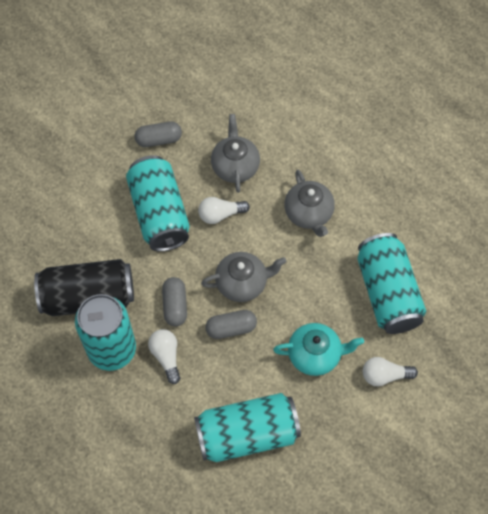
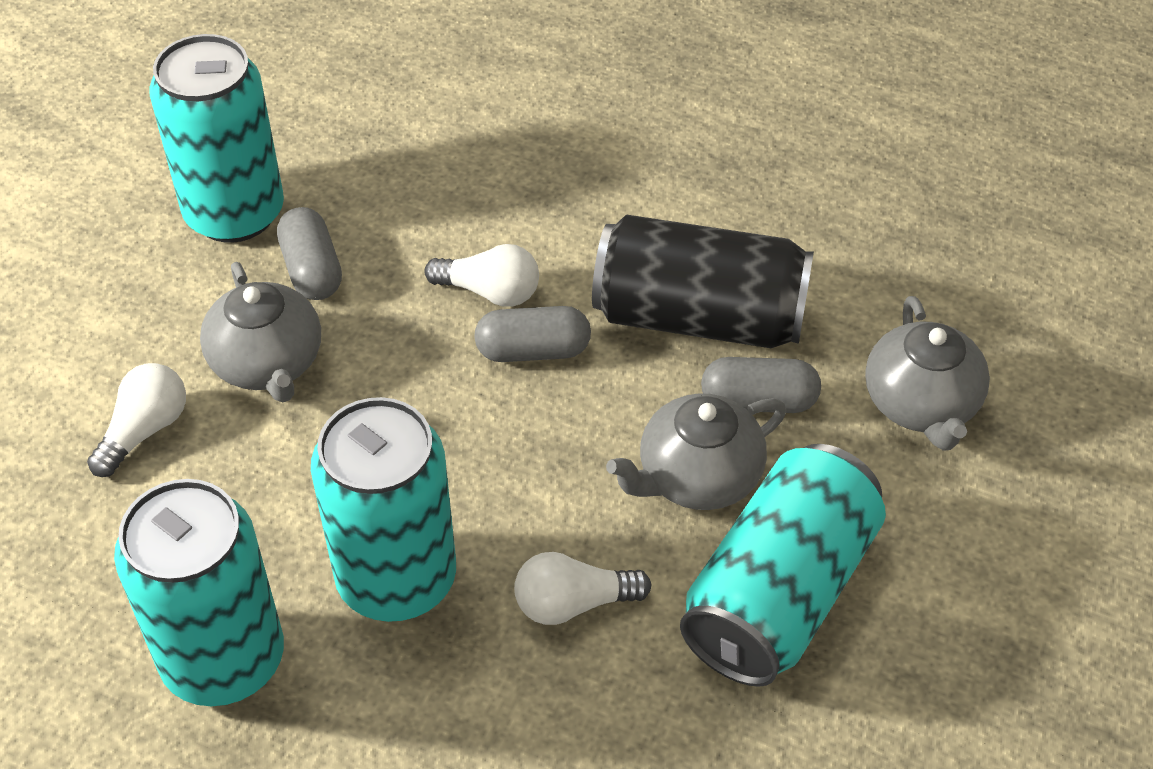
turquoise teapot: 1 -> 0

